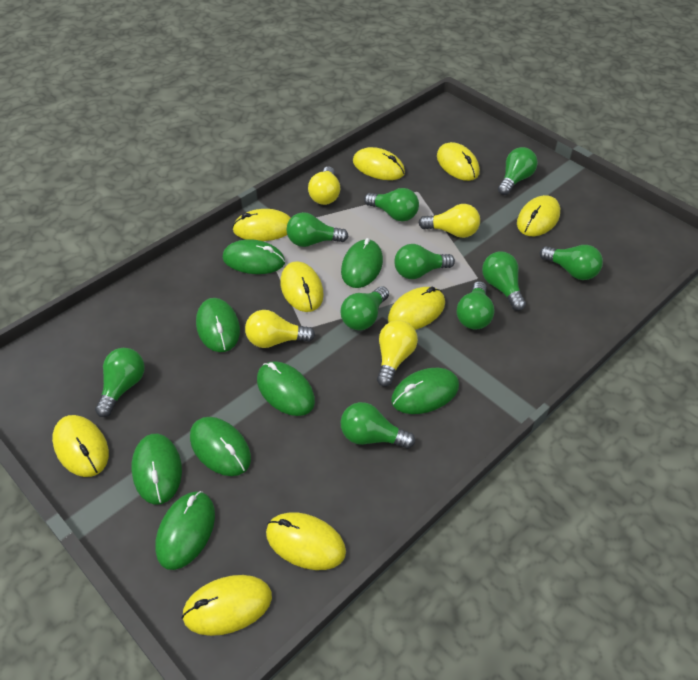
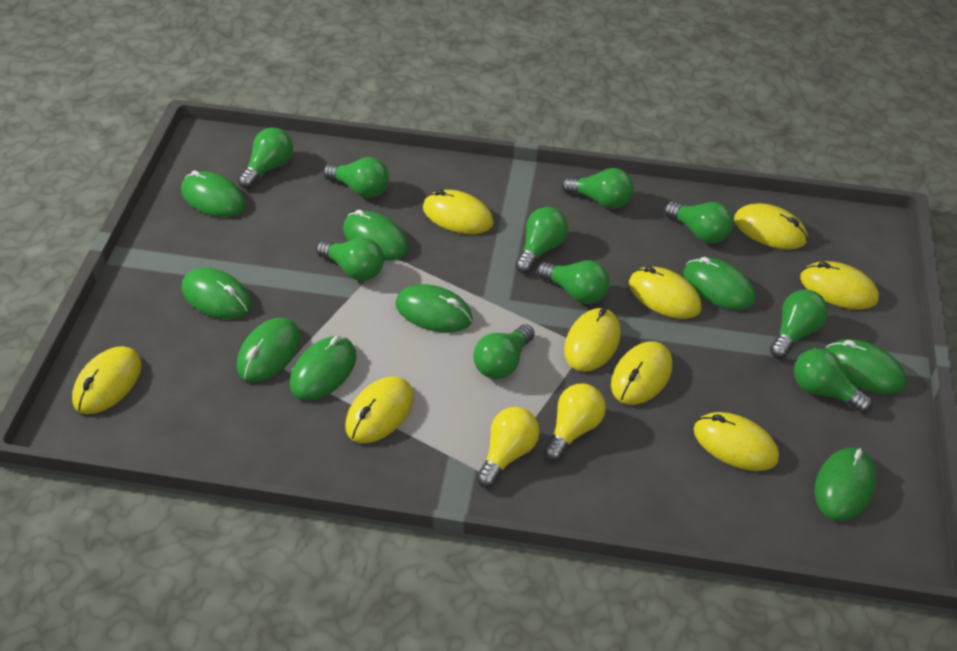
green mouse: 8 -> 9
yellow light bulb: 4 -> 2

